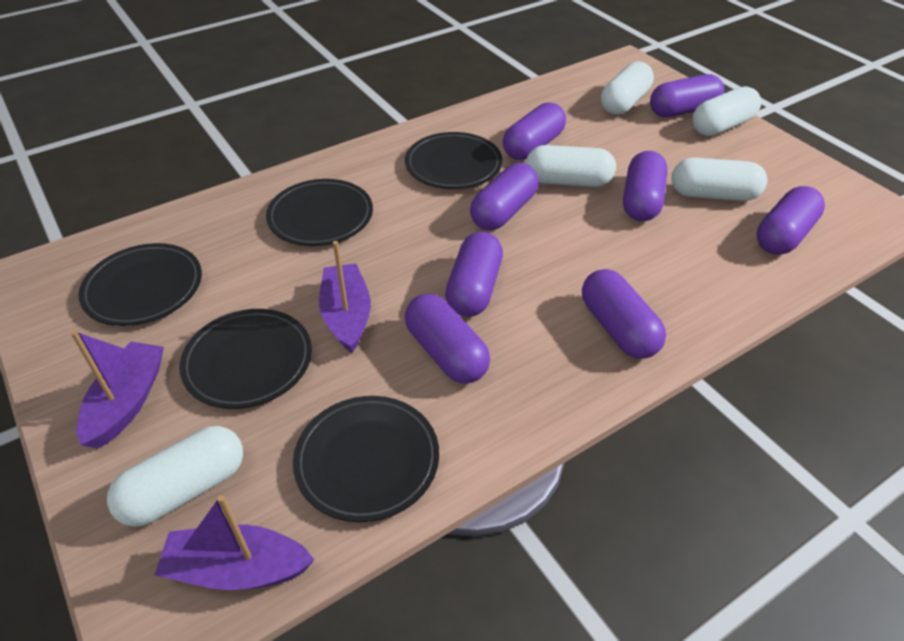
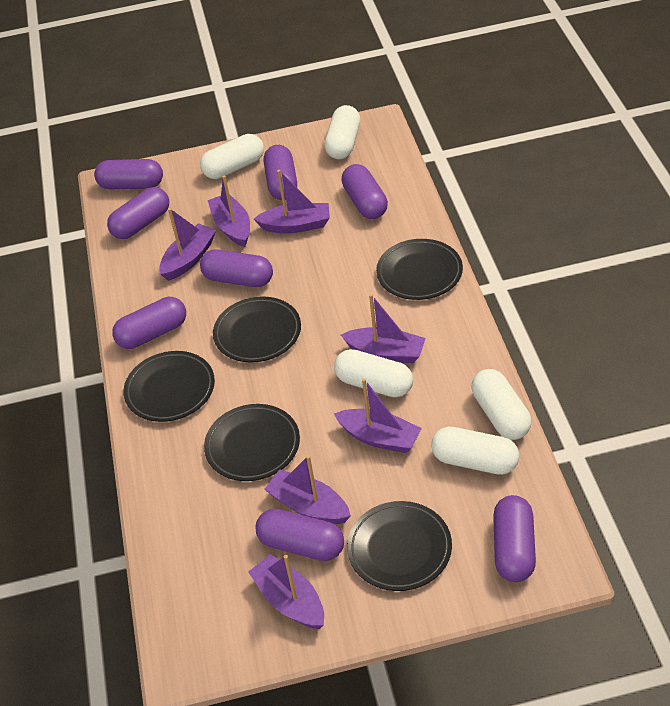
purple boat: 3 -> 7

